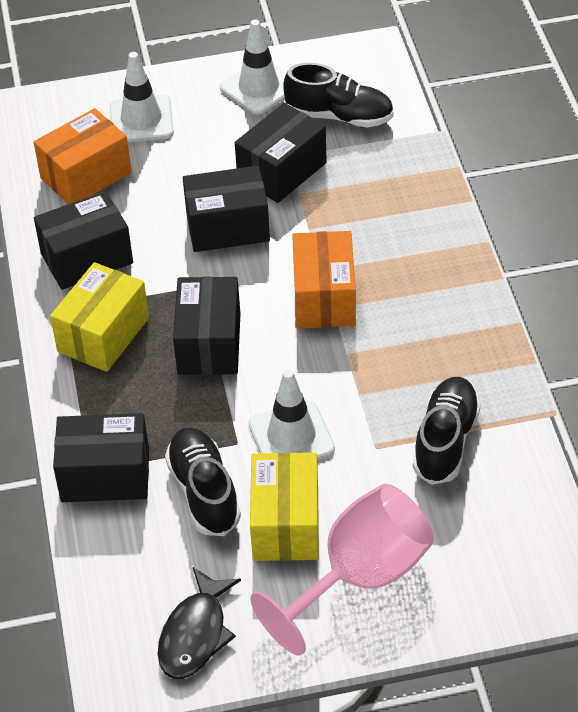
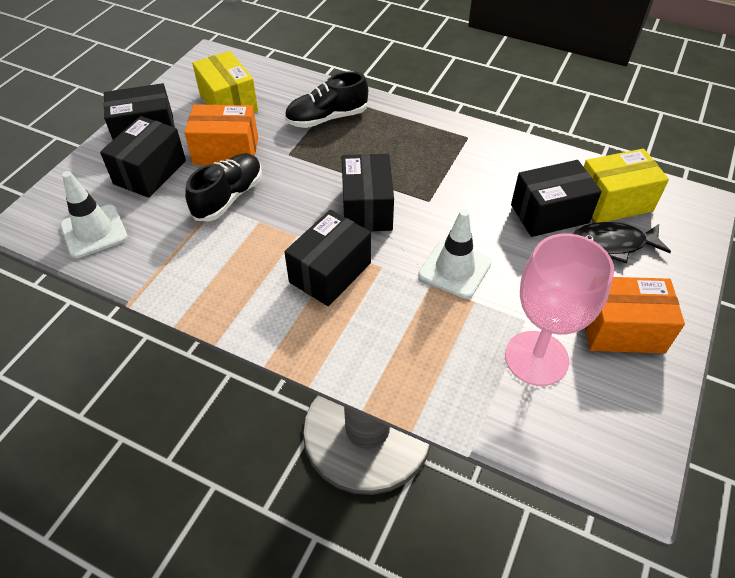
black shoe: 3 -> 2
white traffic cone: 3 -> 2

